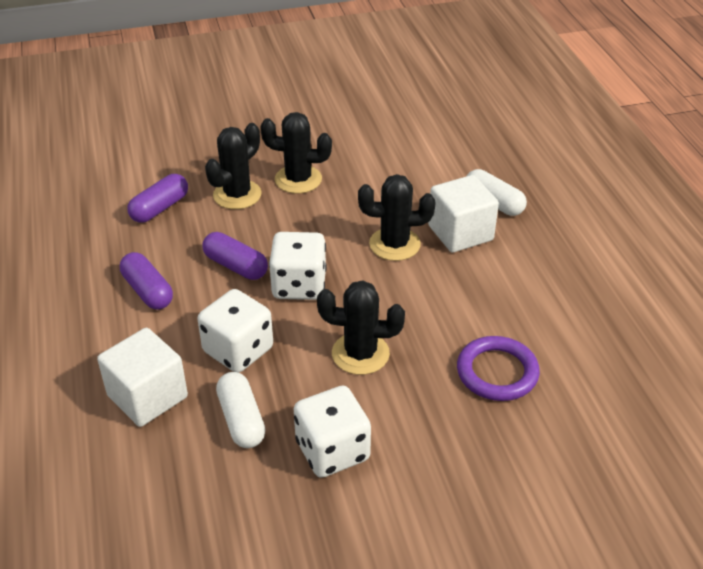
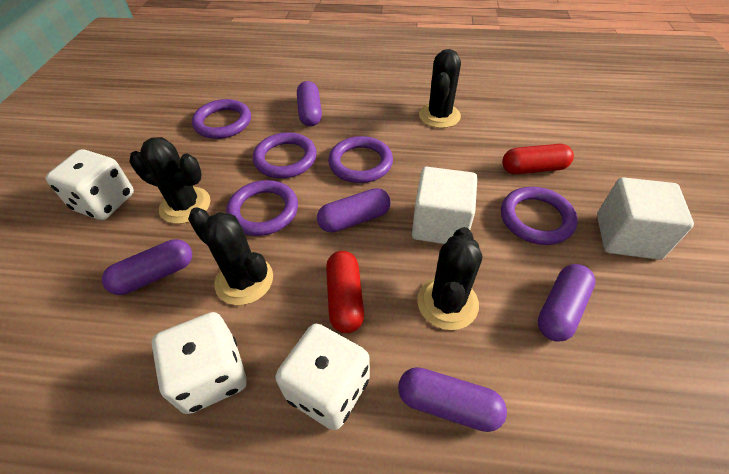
purple capsule: 3 -> 5
purple ring: 1 -> 5
red capsule: 0 -> 2
white capsule: 2 -> 0

